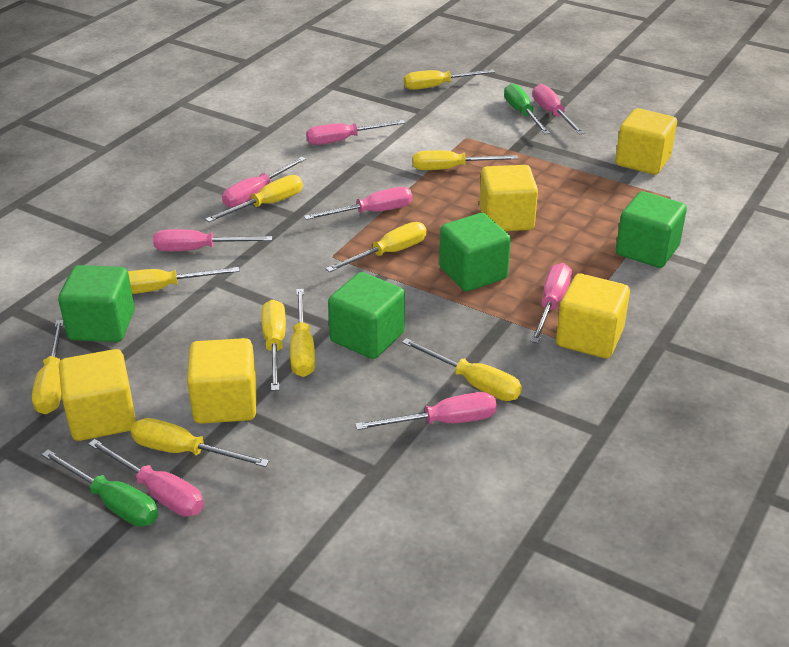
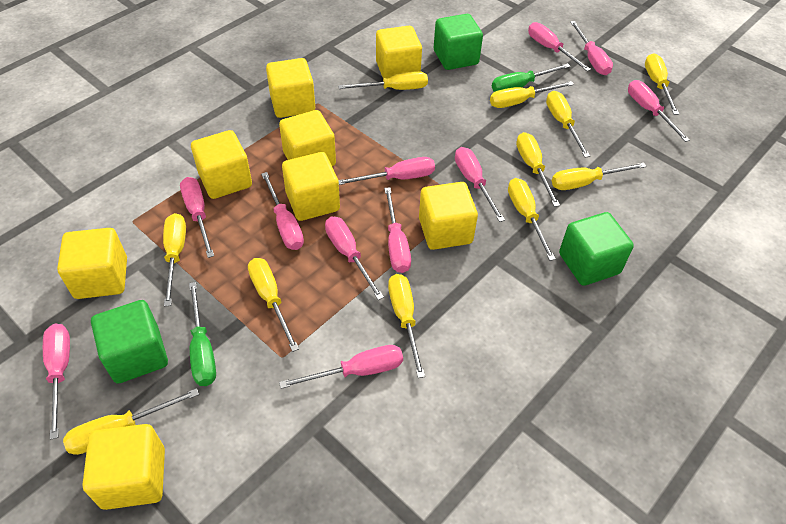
green cube: 4 -> 3
pink screwdriver: 8 -> 11
yellow cube: 5 -> 8
yellow screwdriver: 10 -> 11

